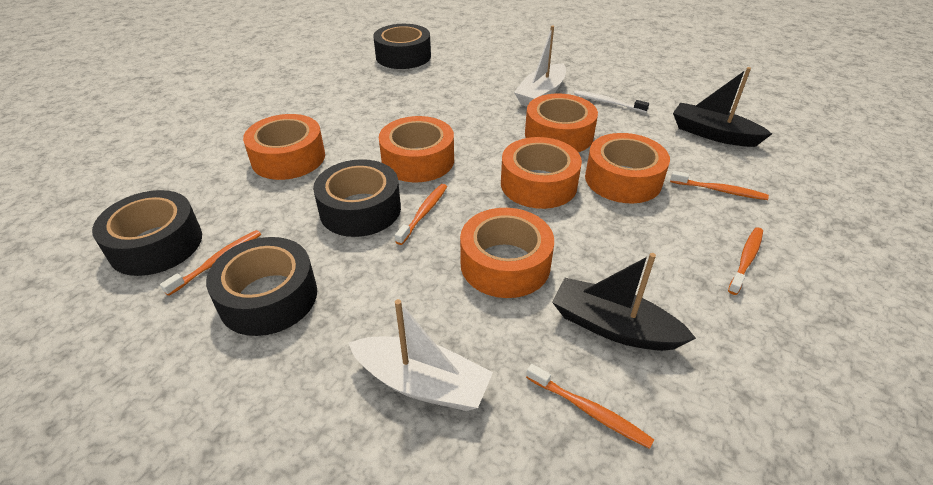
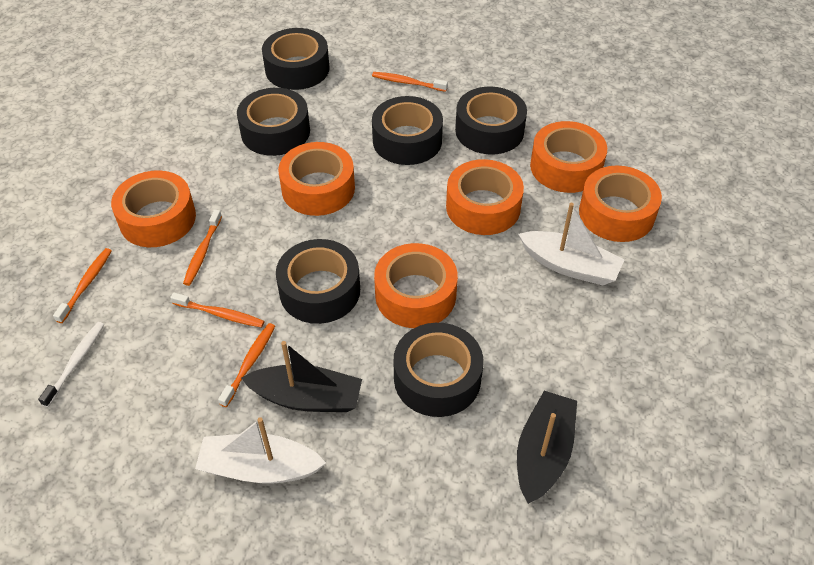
black tape: 4 -> 6

